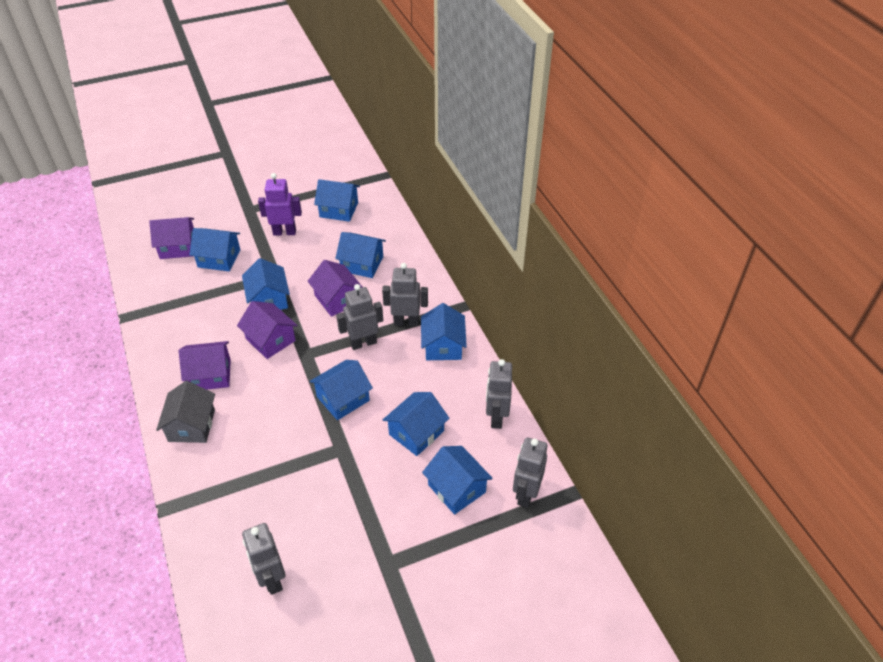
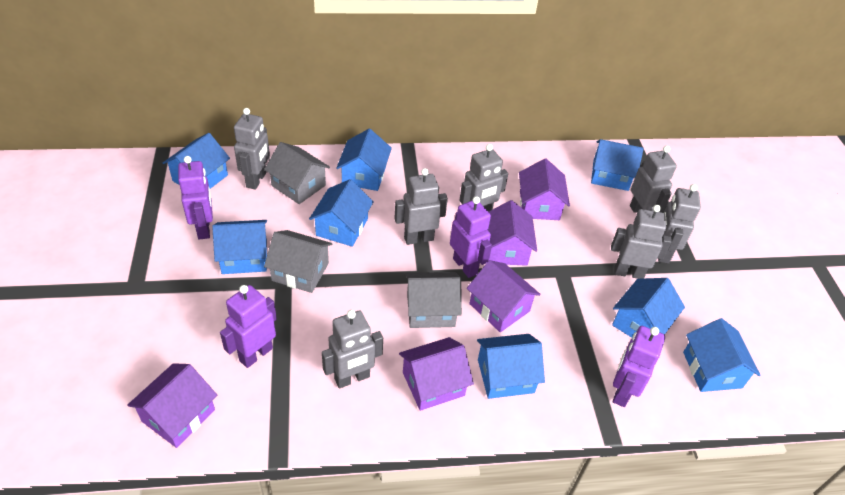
grey house: 1 -> 3
grey robot: 5 -> 7
purple house: 4 -> 5
purple robot: 1 -> 4

